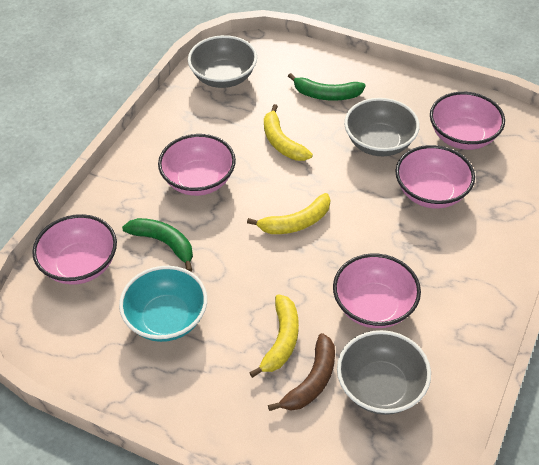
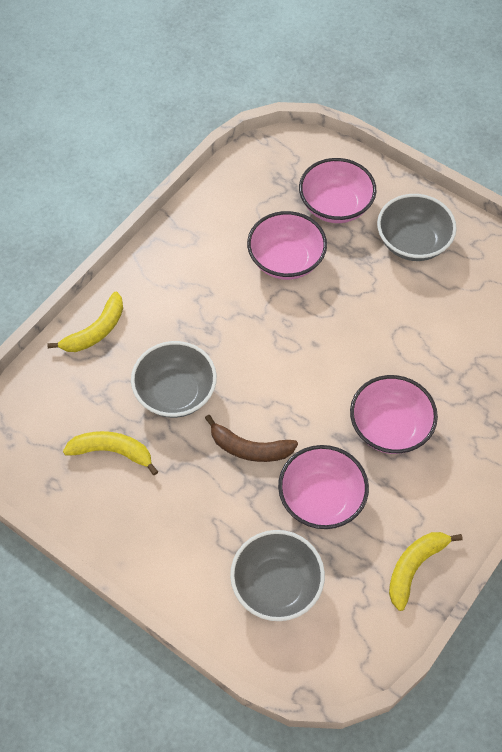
green banana: 2 -> 0
pink bowl: 5 -> 4
turquoise bowl: 1 -> 0

